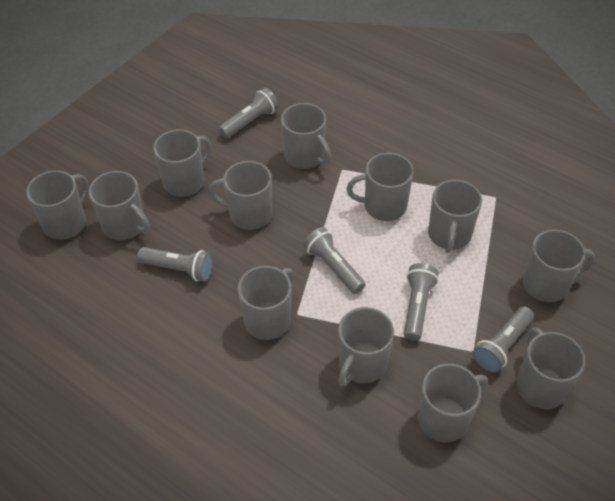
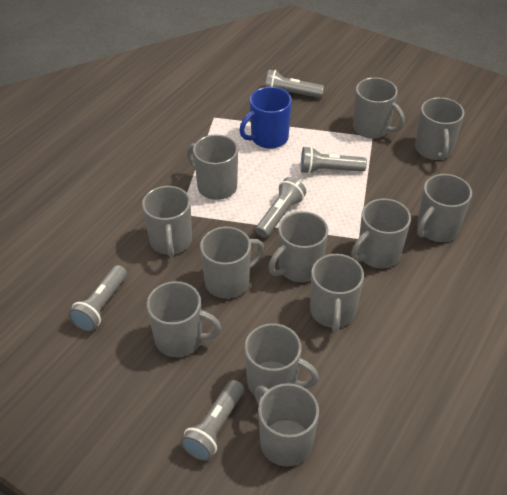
blue mug: 0 -> 1

